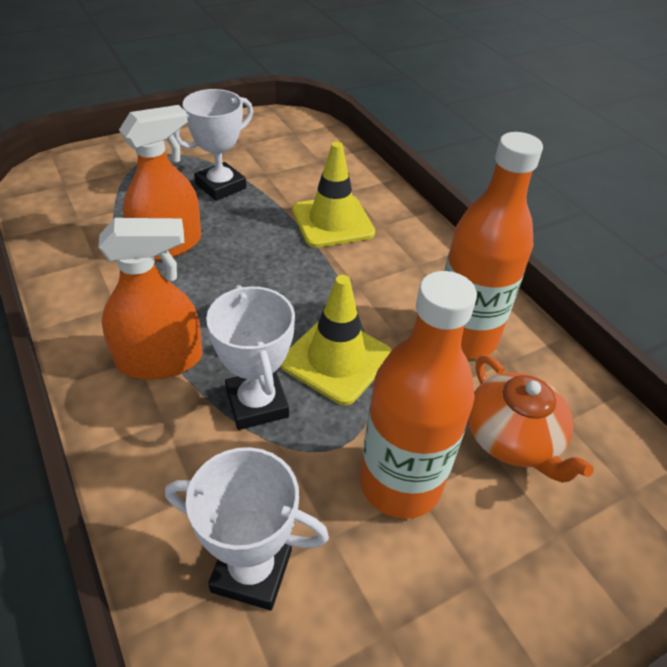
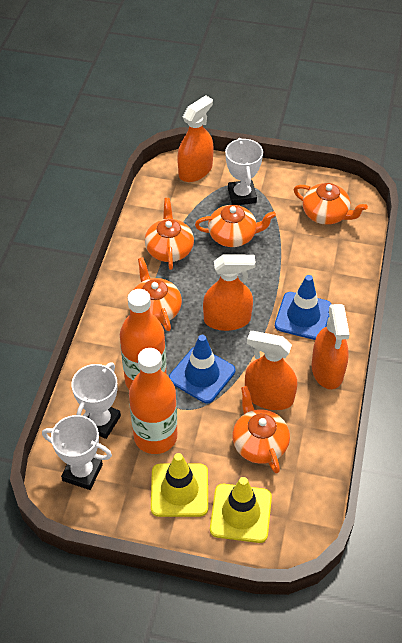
blue traffic cone: 0 -> 2
orange spray bottle: 2 -> 4
orange teapot: 1 -> 5

